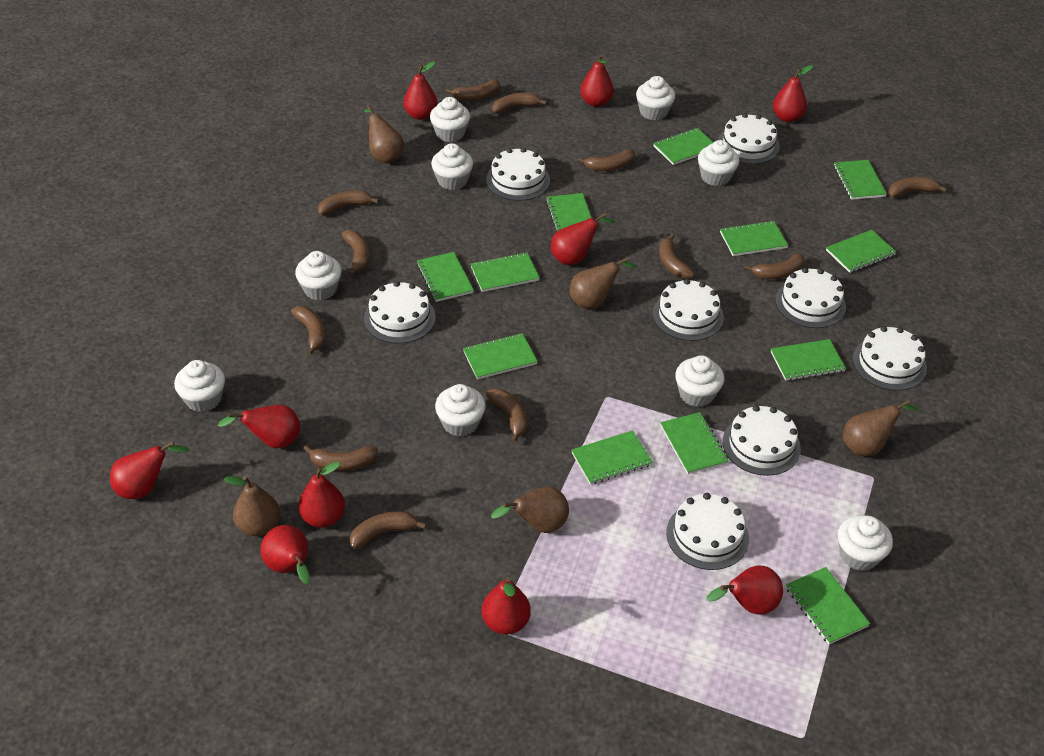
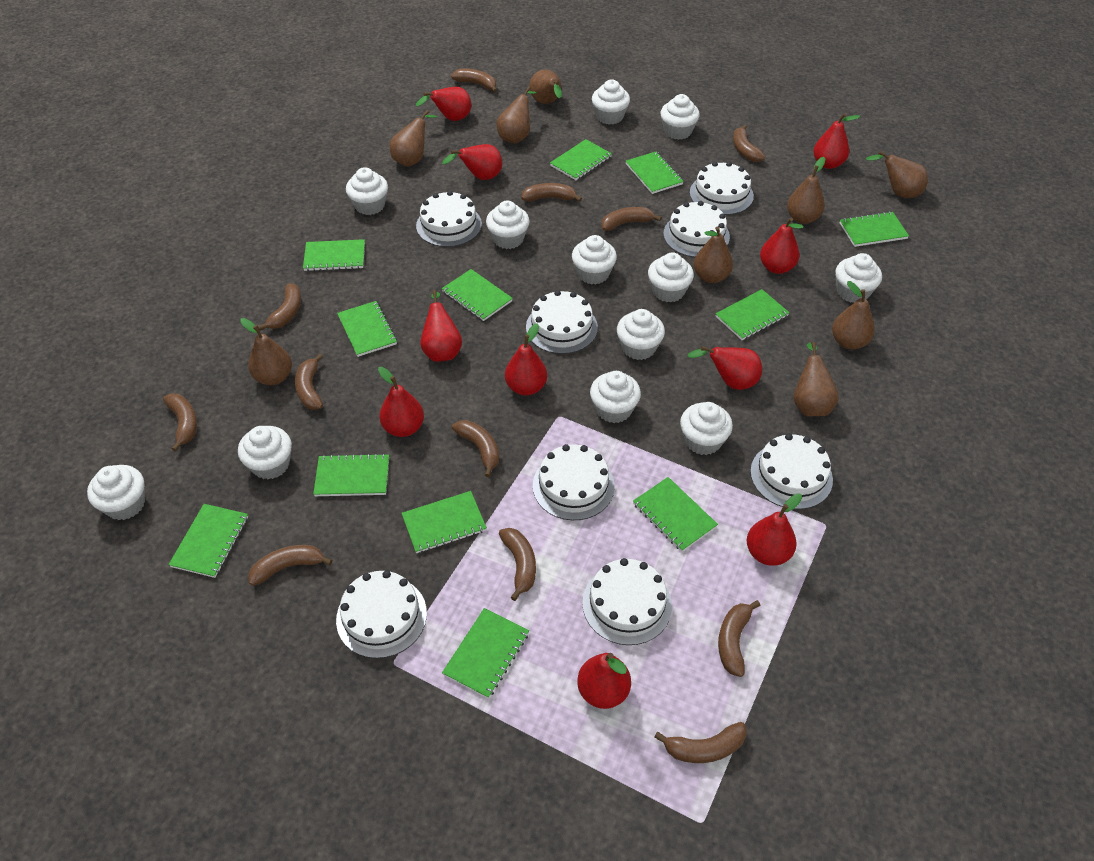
brown pear: 5 -> 9
white cupcake: 9 -> 12

